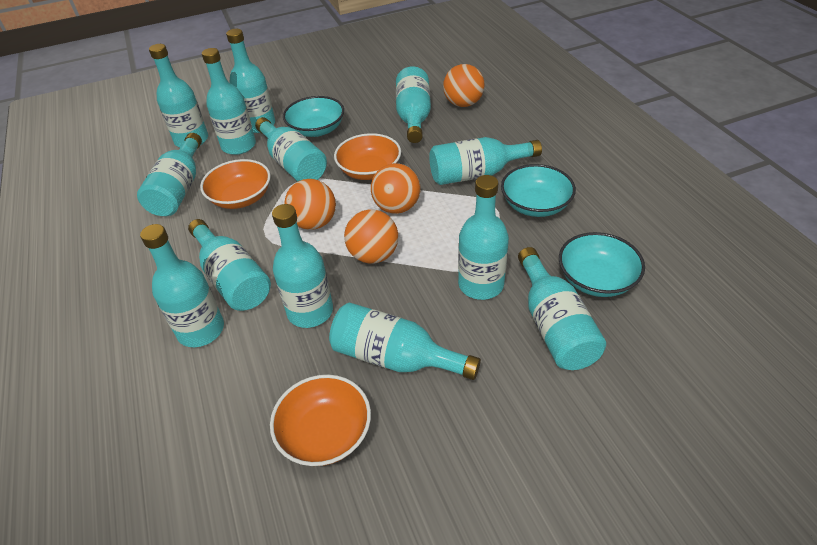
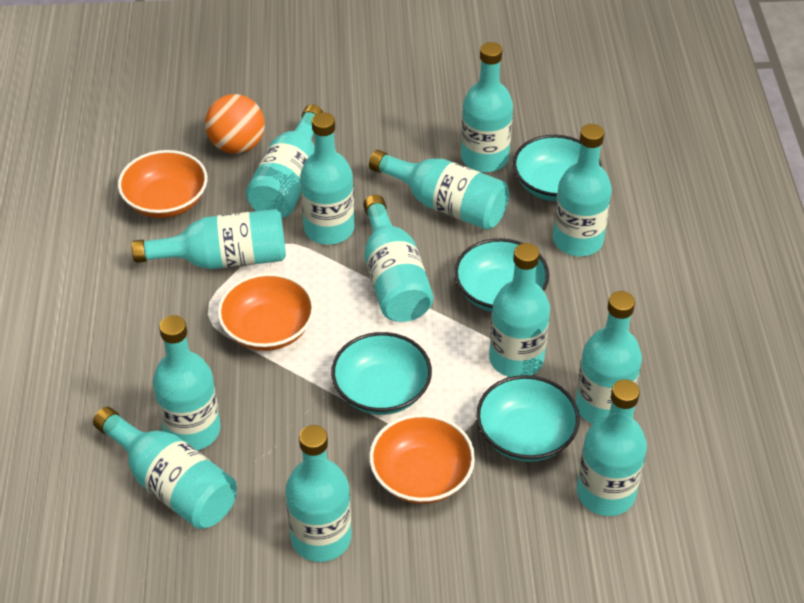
orange ball: 4 -> 1
turquoise bowl: 3 -> 4

